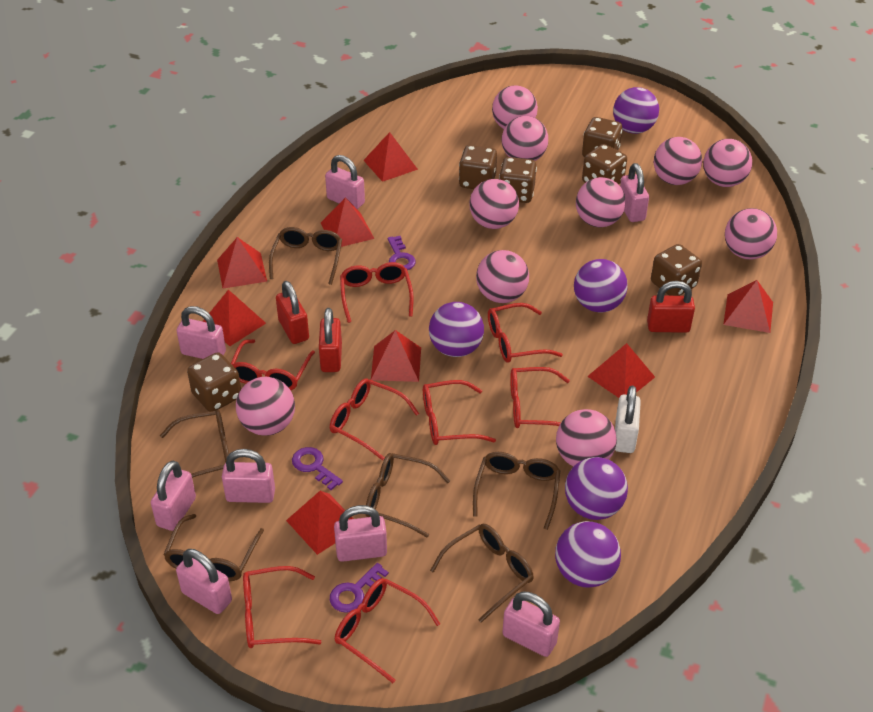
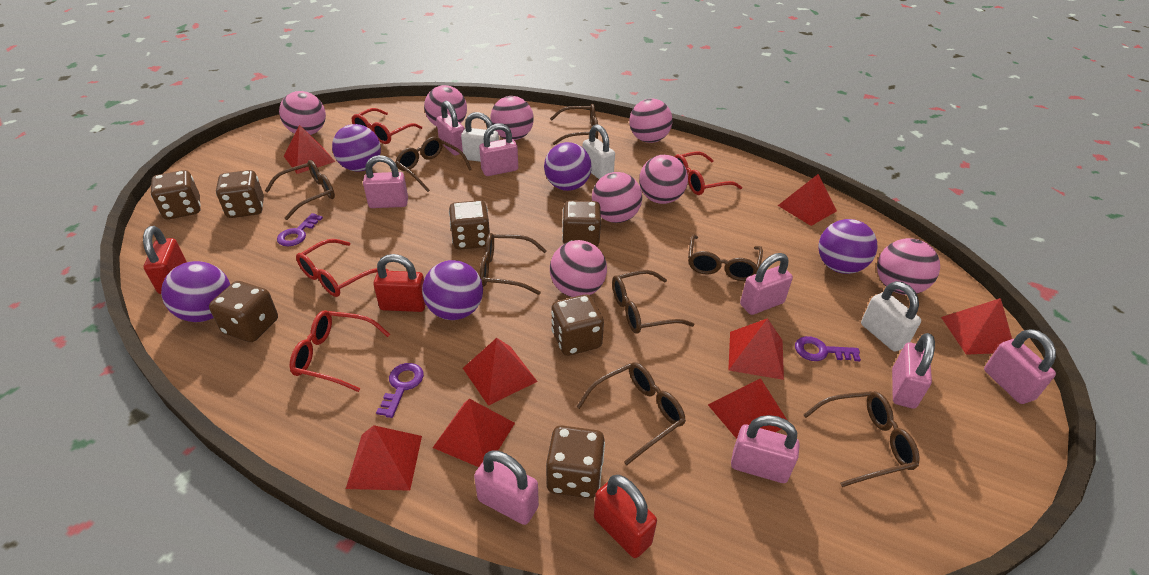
brown dice: 6 -> 7
brown glasses: 6 -> 8
pink ball: 10 -> 8
red glasses: 8 -> 4
white padlock: 1 -> 3

